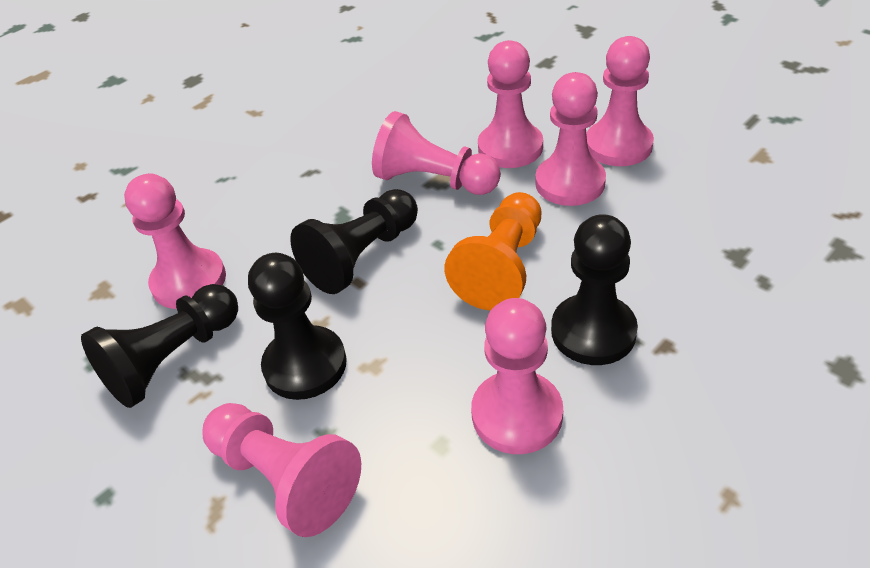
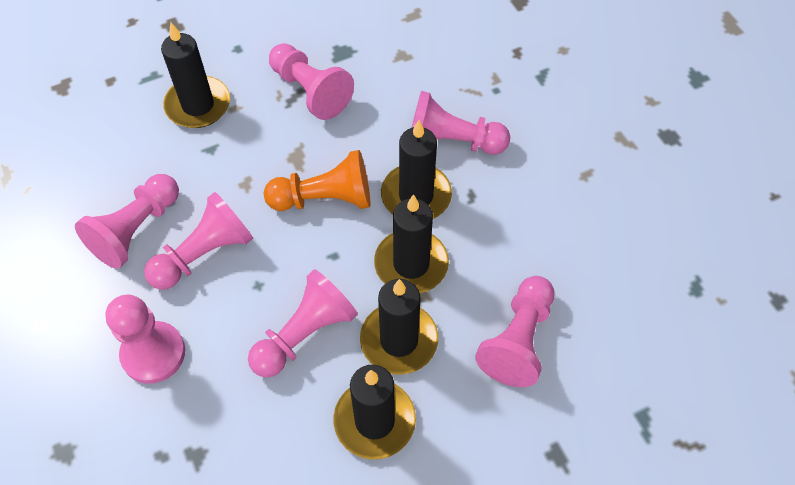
black candle: 0 -> 5
black pawn: 4 -> 0

